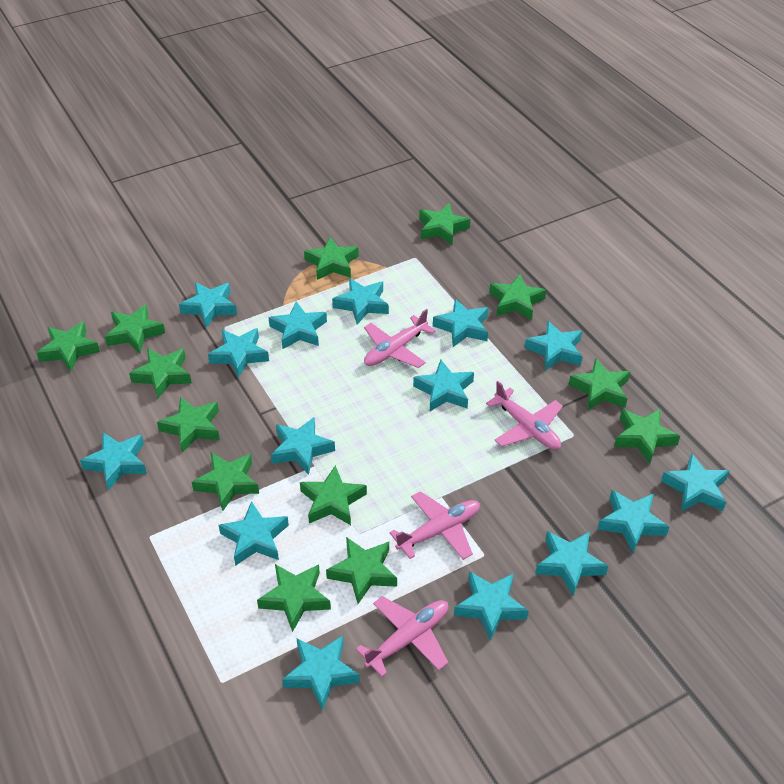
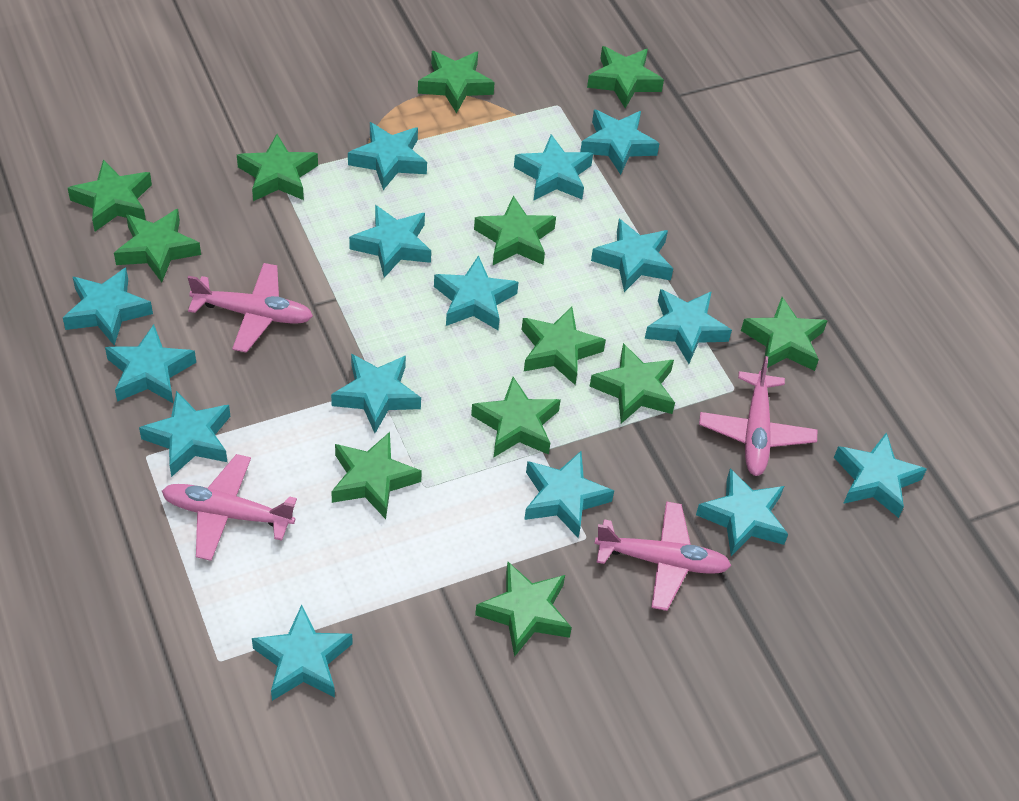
green star: 13 -> 12

